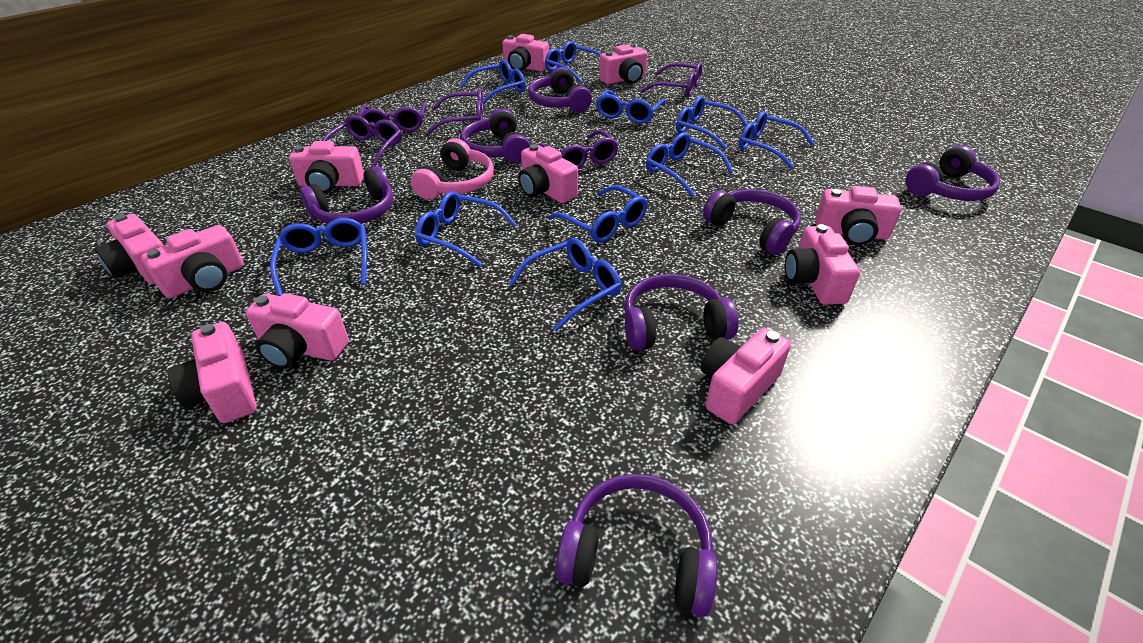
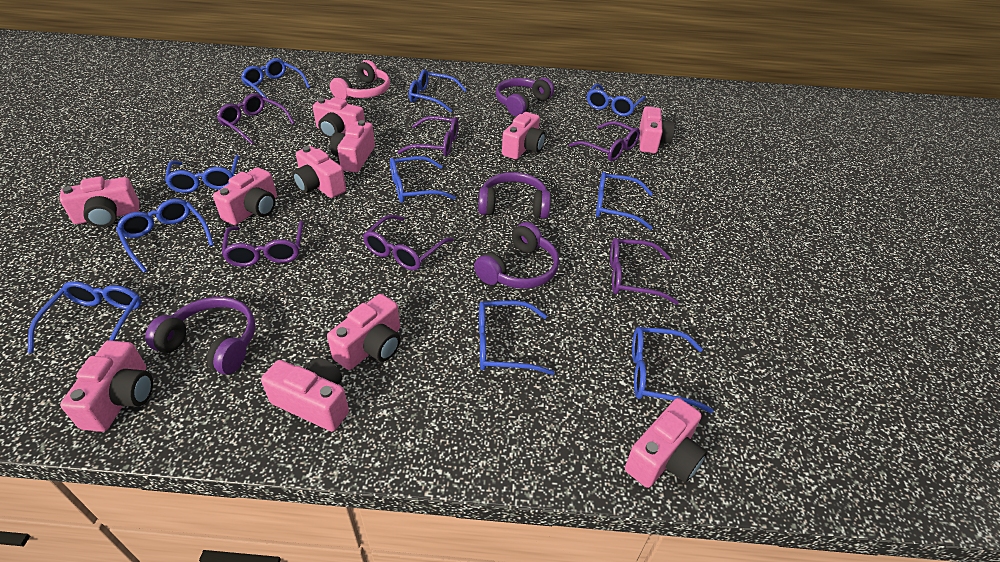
purple glasses: 5 -> 6
purple headphones: 7 -> 4

